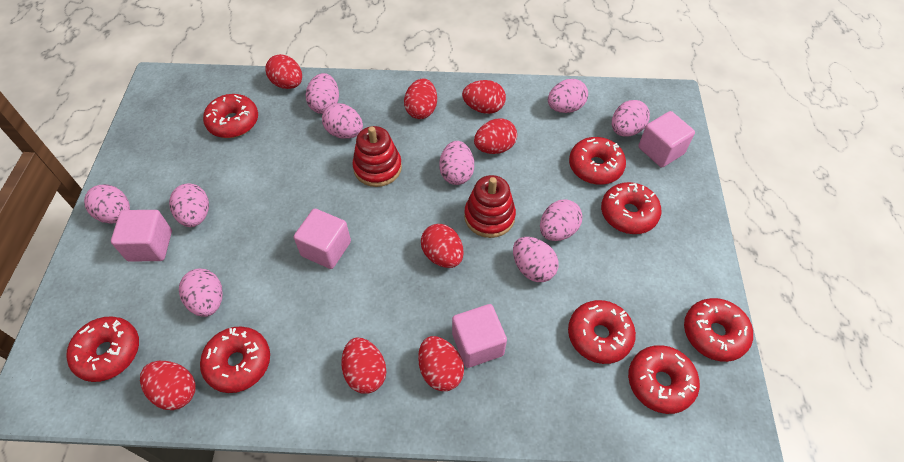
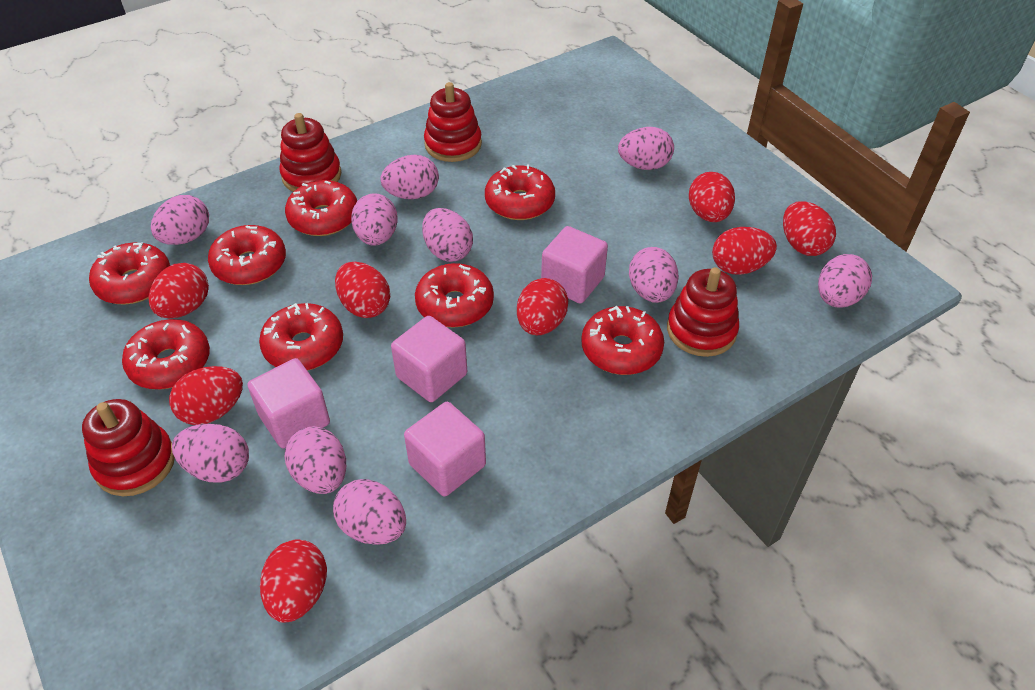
red stacking toy: 2 -> 4

